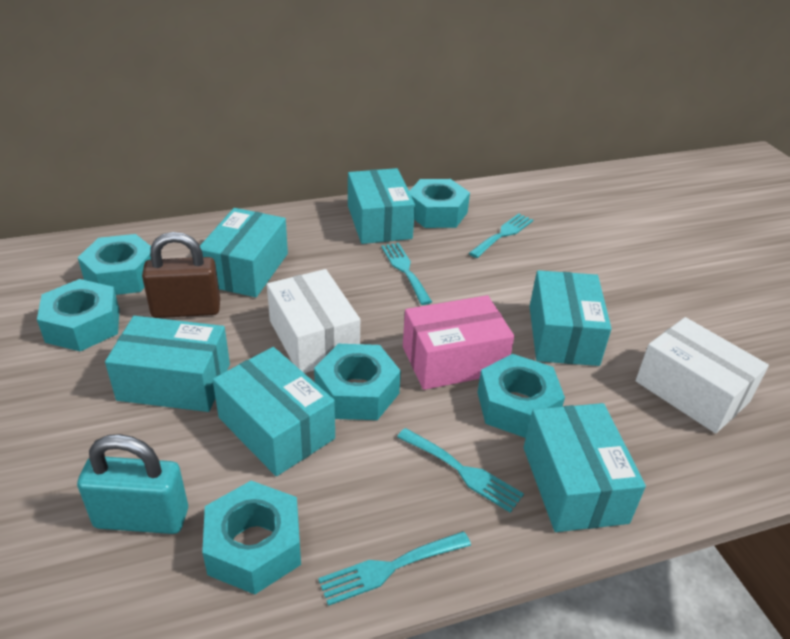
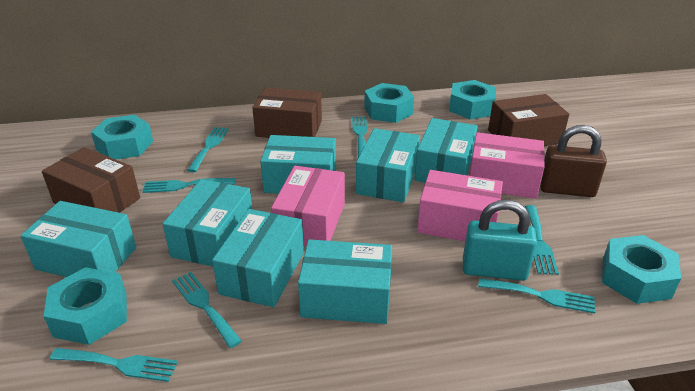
brown box: 0 -> 3
pink box: 1 -> 3
turquoise box: 6 -> 7
turquoise fork: 4 -> 7
turquoise nut: 6 -> 5
white box: 2 -> 0

